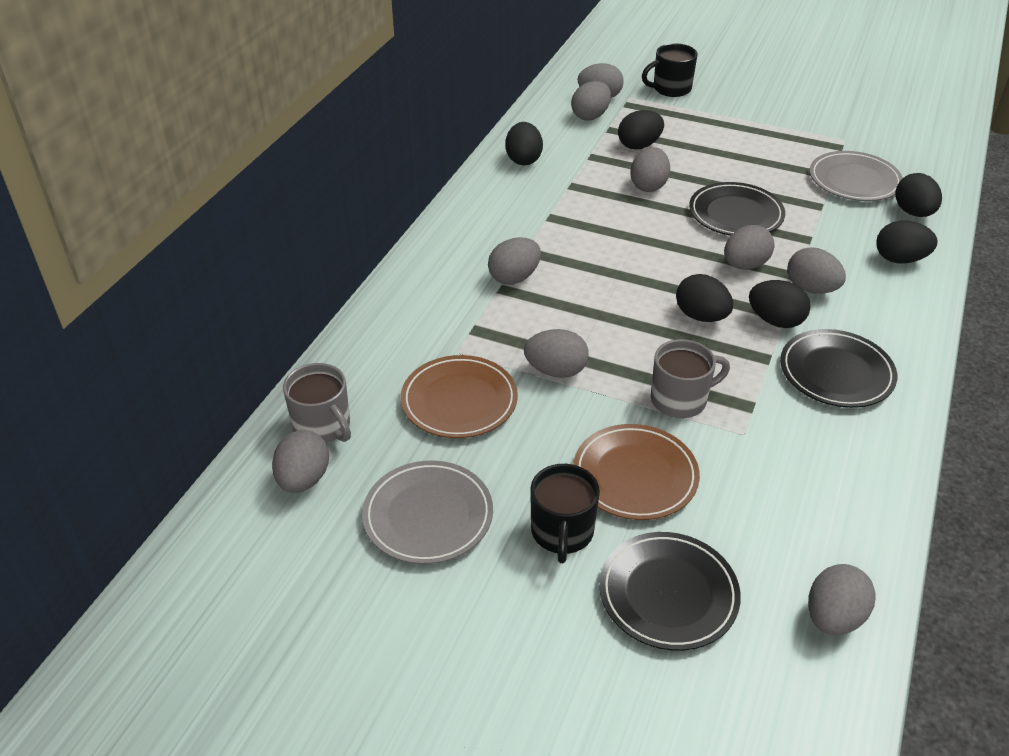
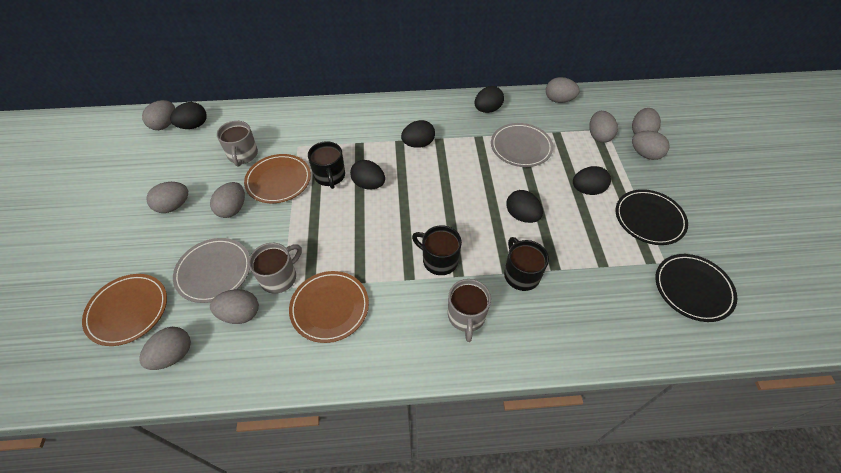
black mug: 2 -> 3
black plate: 3 -> 2
brown plate: 2 -> 3
grey mug: 2 -> 3

